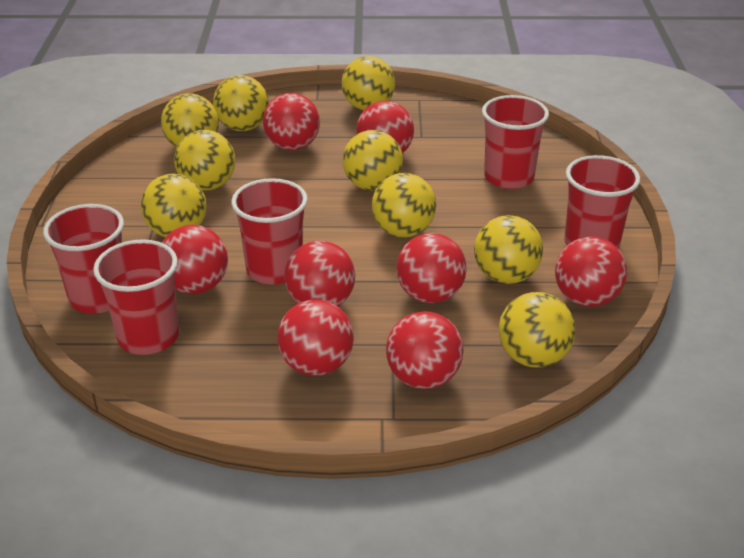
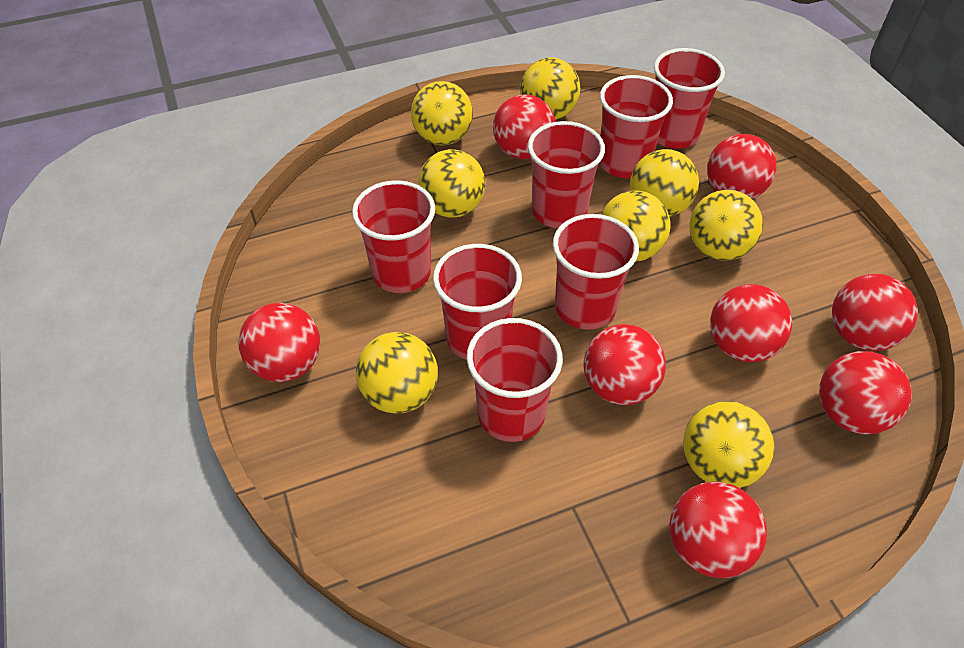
red cup: 5 -> 7
yellow ball: 9 -> 8

